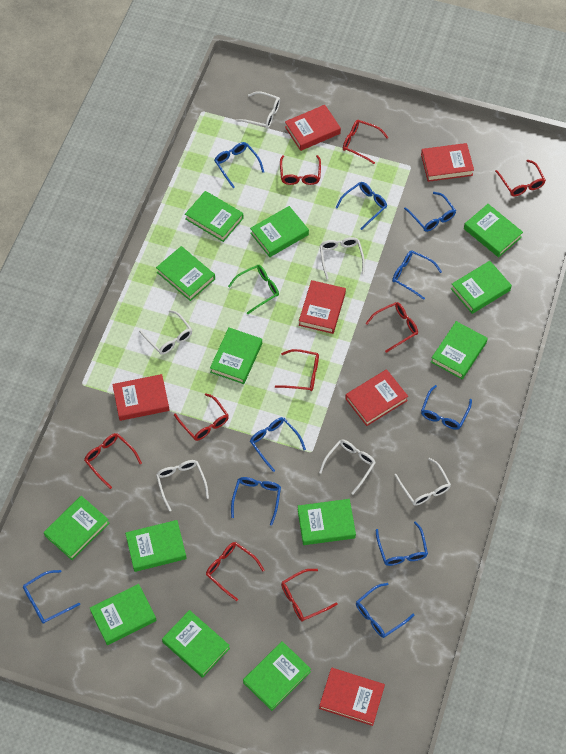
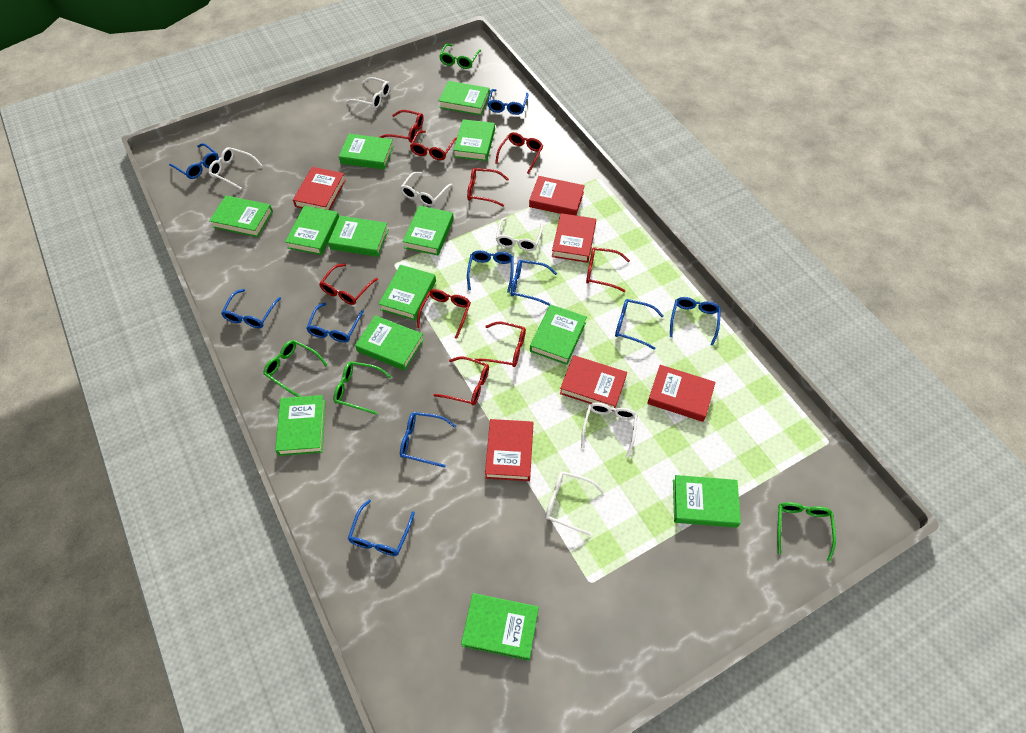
green glasses: 1 -> 4

